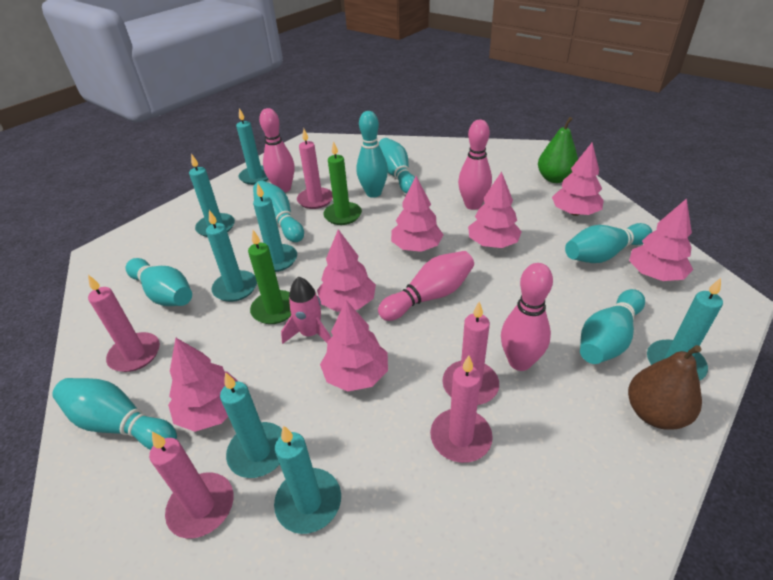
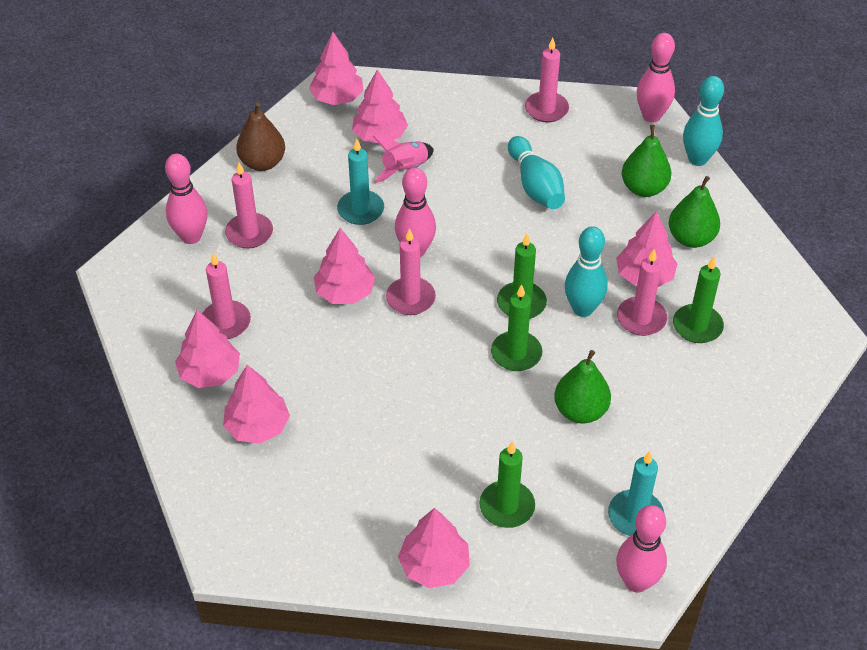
green candle: 2 -> 4
green pear: 1 -> 3
turquoise bowling pin: 7 -> 3
turquoise candle: 7 -> 2

